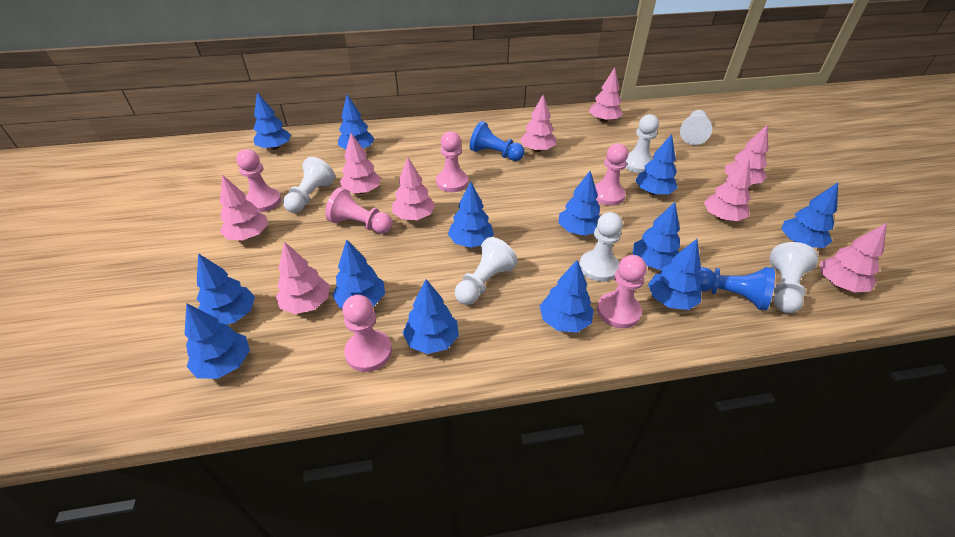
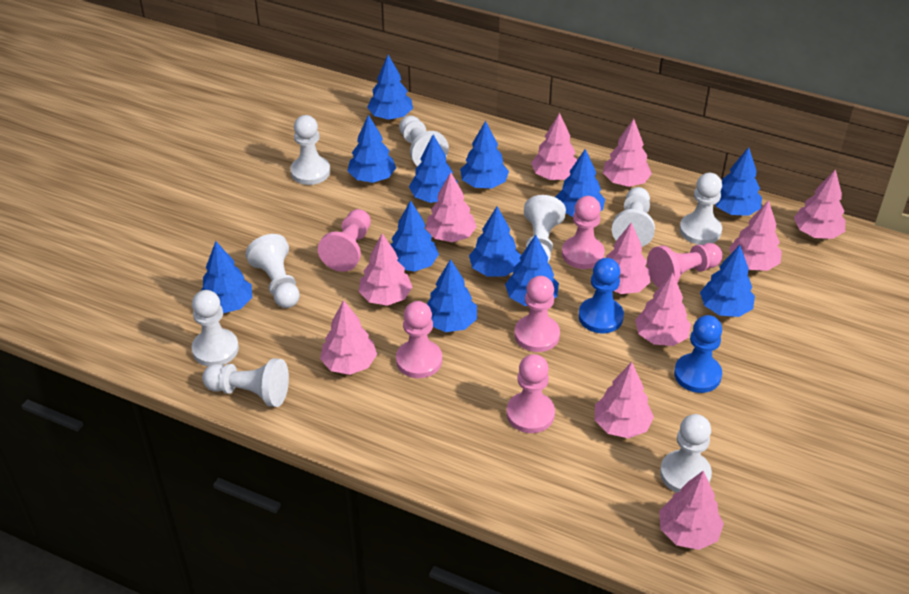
blue tree: 13 -> 12
pink tree: 9 -> 11
white pawn: 6 -> 9

